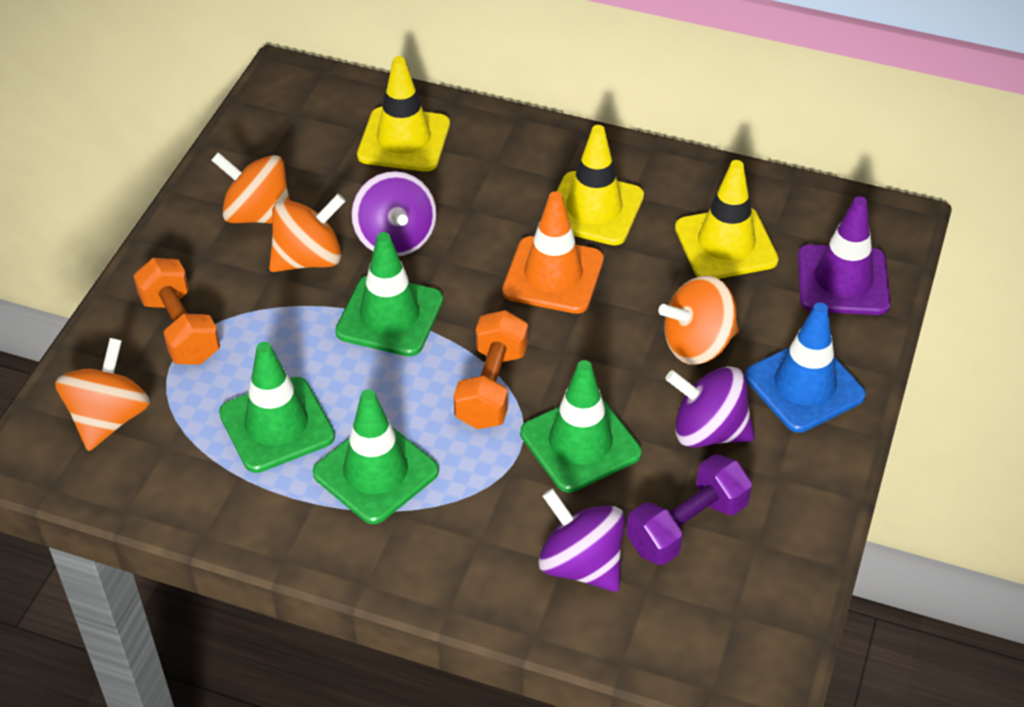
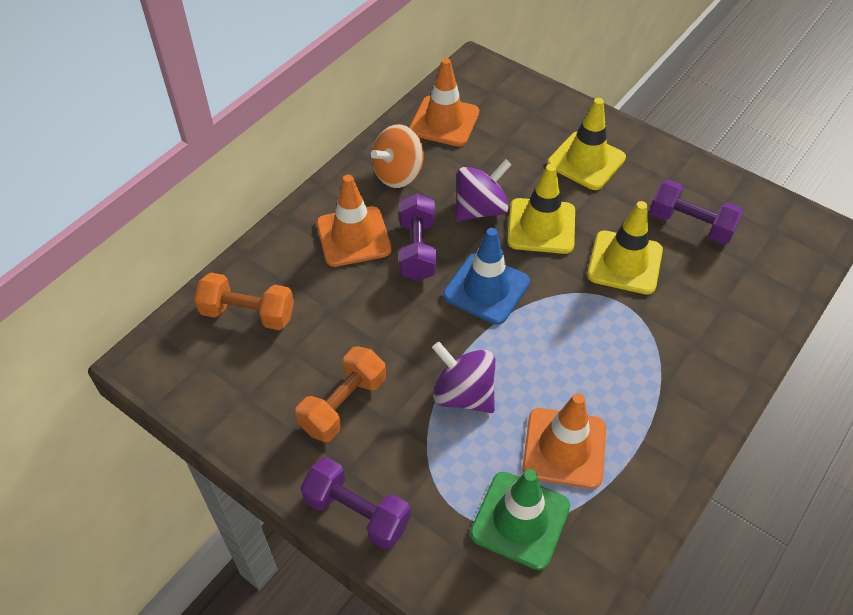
green traffic cone: 4 -> 1
orange spinning top: 4 -> 1
orange traffic cone: 1 -> 3
purple dumbbell: 1 -> 3
purple spinning top: 3 -> 2
purple traffic cone: 1 -> 0

